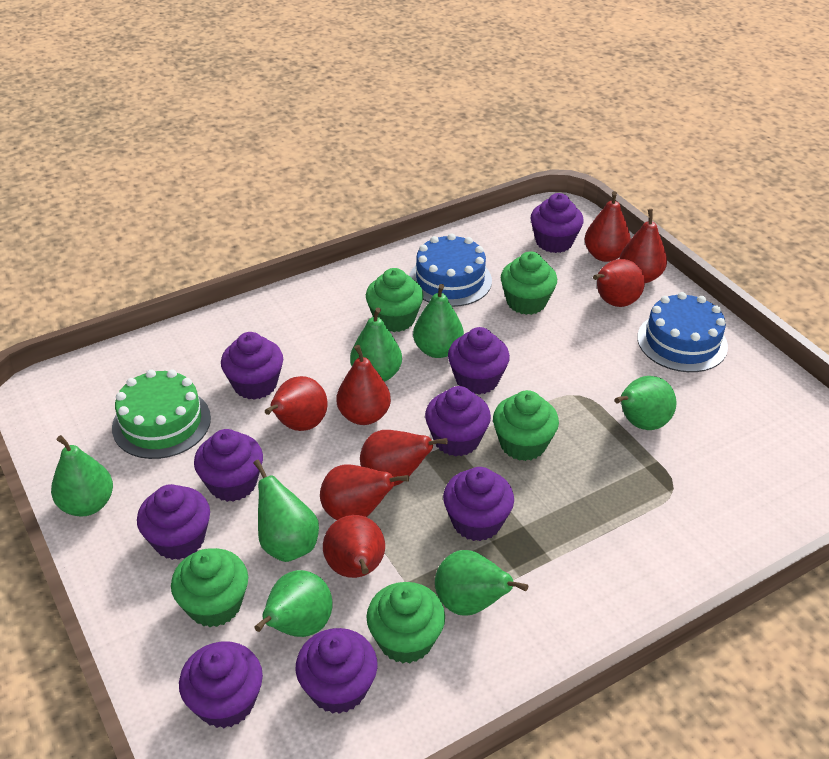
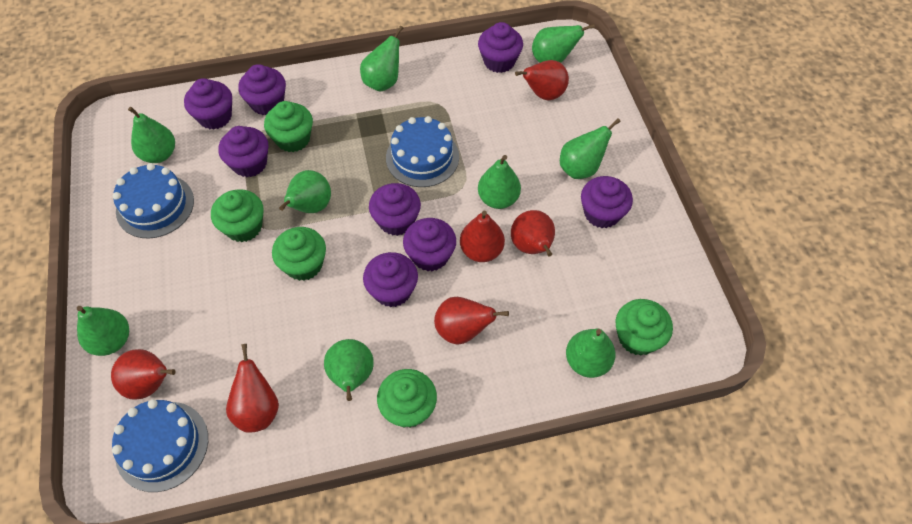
blue cake: 2 -> 3
green cake: 1 -> 0
green pear: 7 -> 9
purple cupcake: 9 -> 8
red pear: 8 -> 6

